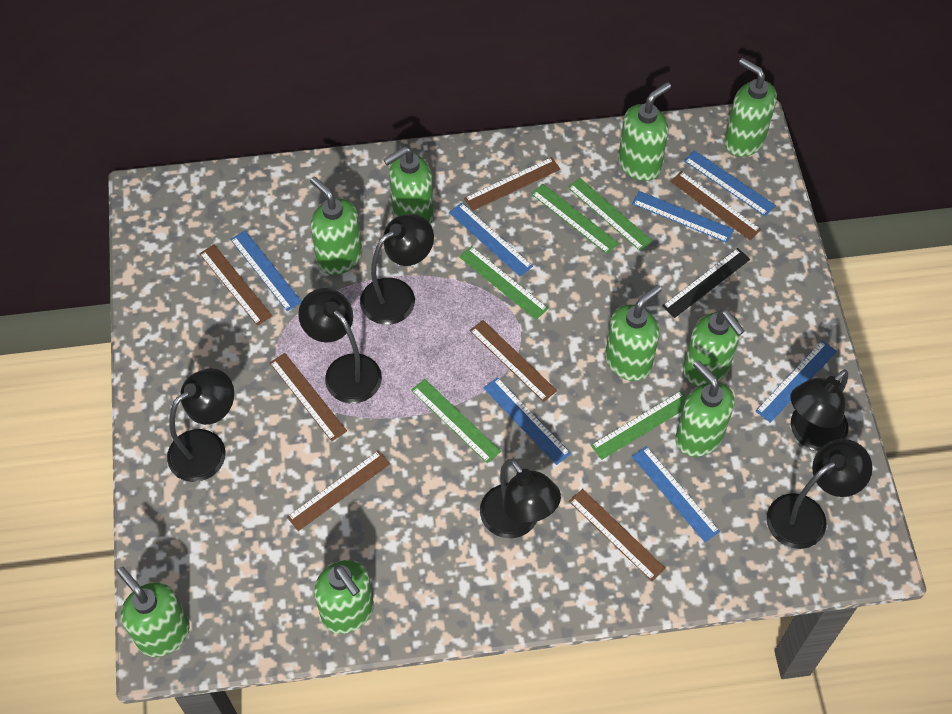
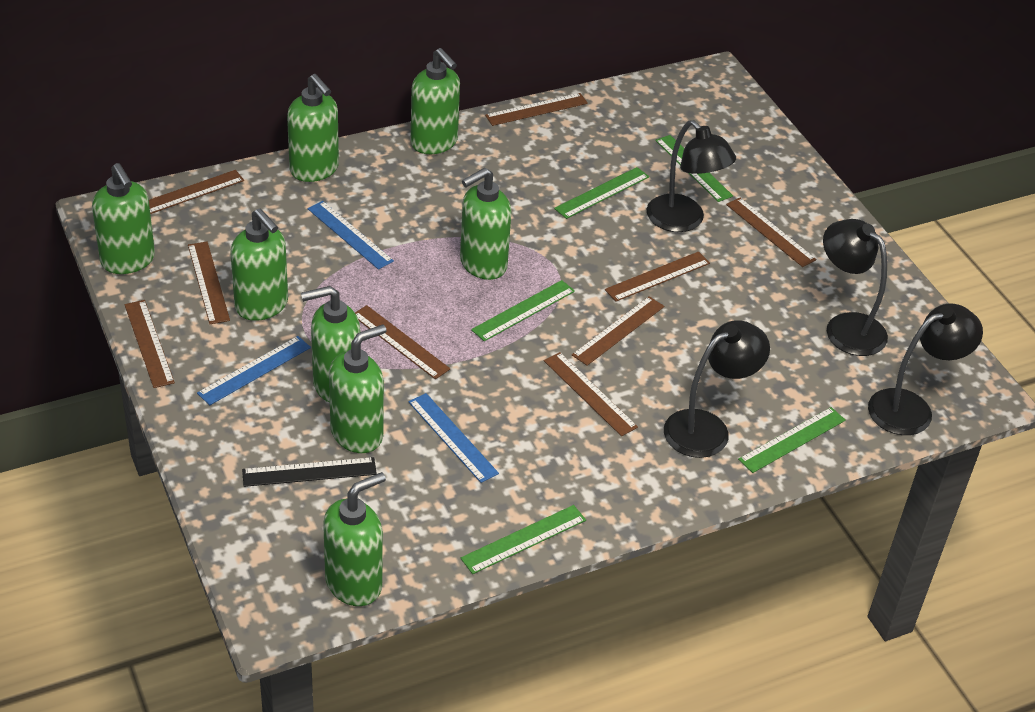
black lamp: 6 -> 4
blue ruler: 7 -> 3
brown ruler: 7 -> 9
green soap dispenser: 9 -> 8

